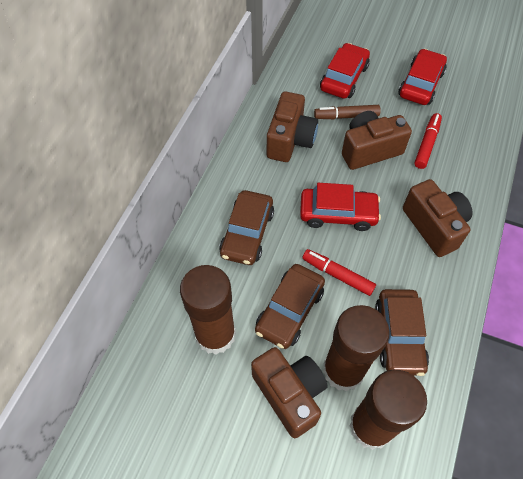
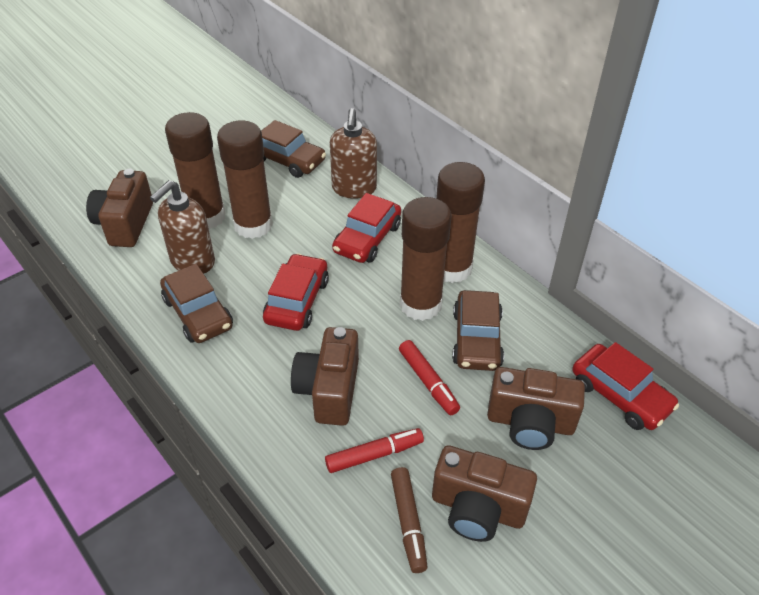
brown glue stick: 3 -> 4
brown soap dispenser: 0 -> 2

